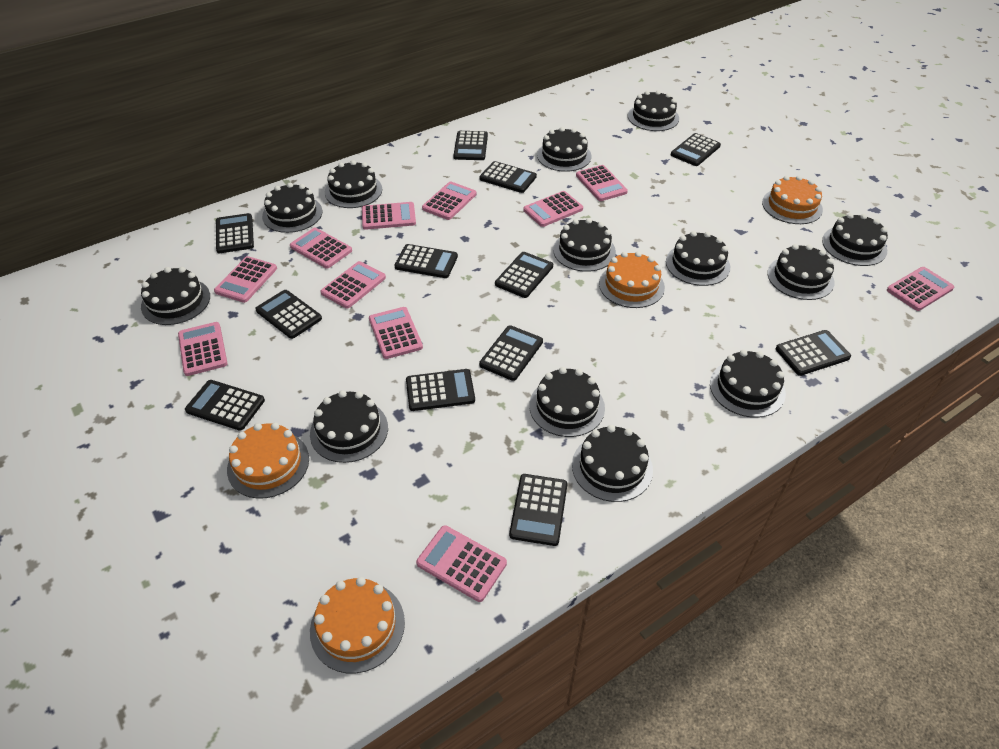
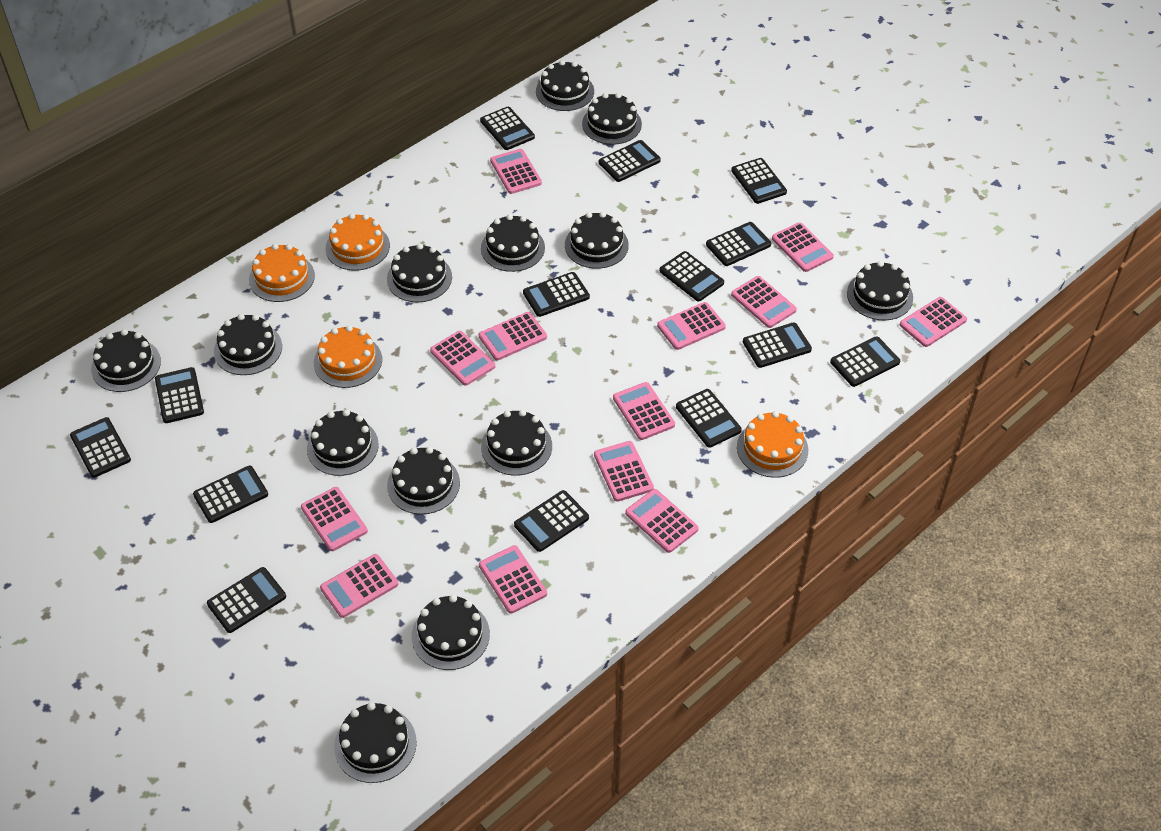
black calculator: 12 -> 14
pink calculator: 11 -> 13

